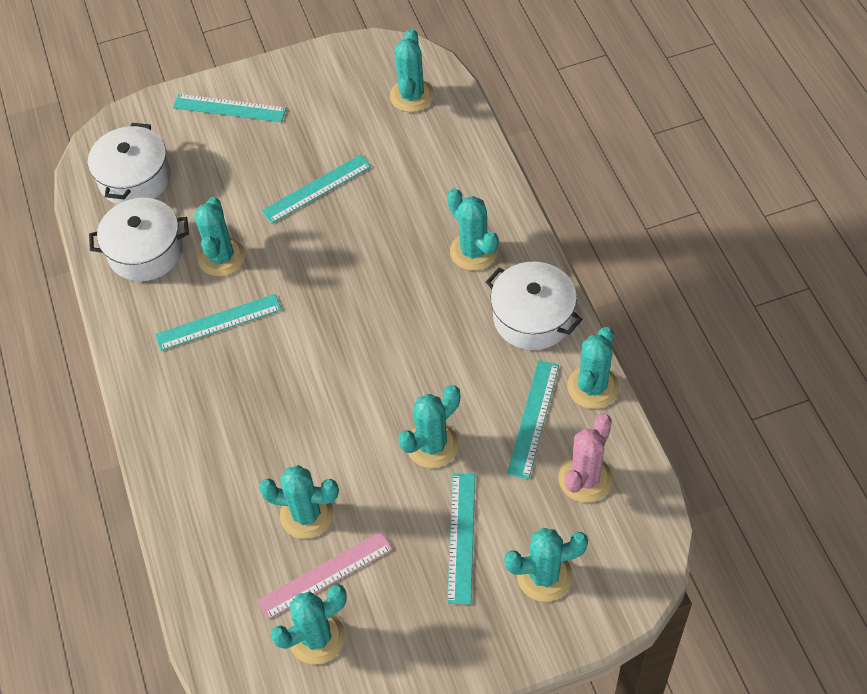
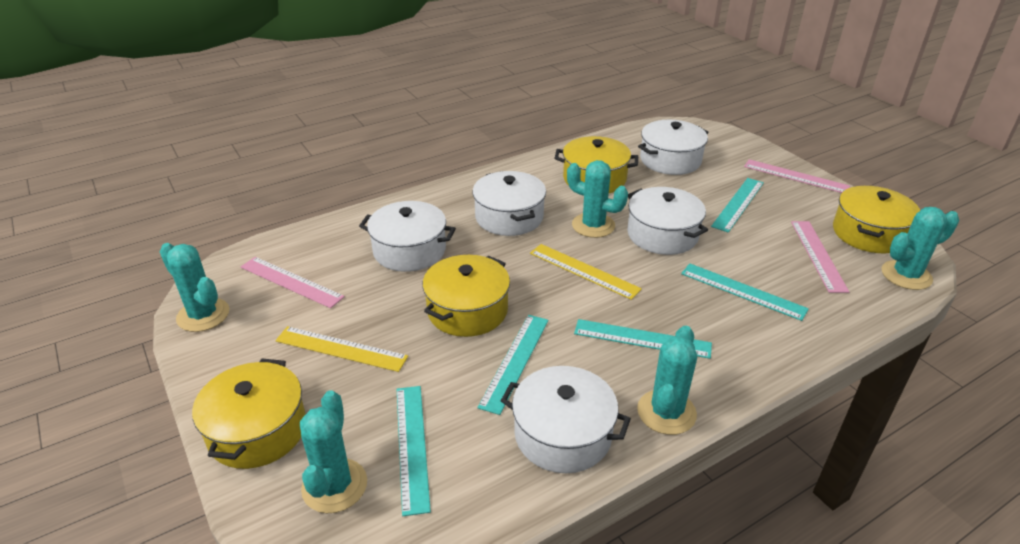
pink cactus: 1 -> 0
pink ruler: 1 -> 3
turquoise cactus: 8 -> 5
white pot: 3 -> 5
yellow pot: 0 -> 4
yellow ruler: 0 -> 2

